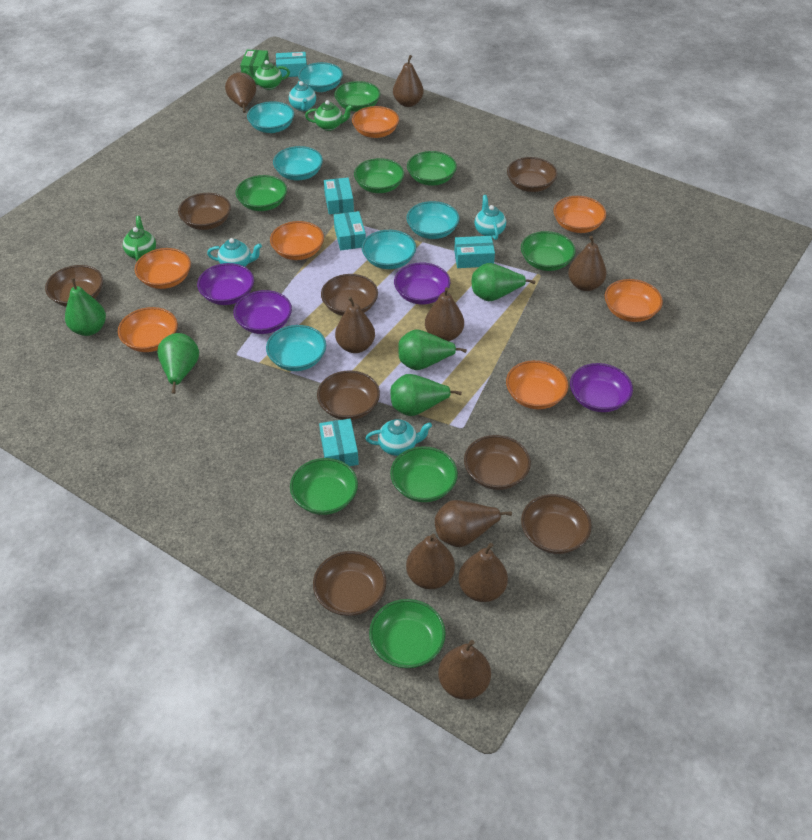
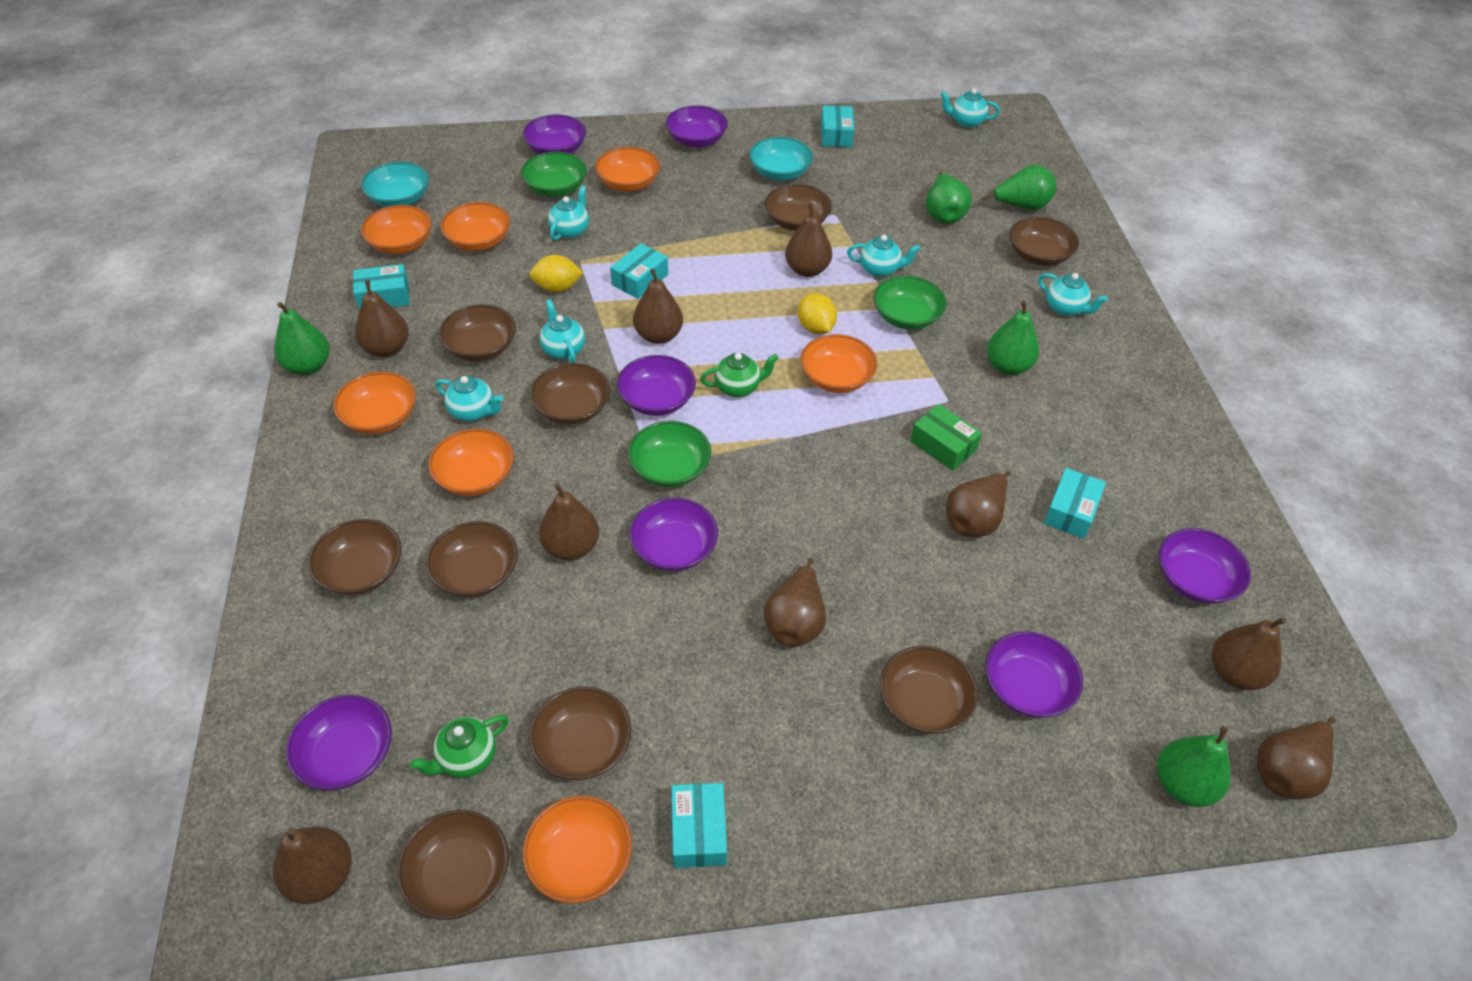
brown bowl: 8 -> 9
green bowl: 8 -> 3
green teapot: 3 -> 2
purple bowl: 4 -> 7
turquoise bowl: 6 -> 2
turquoise teapot: 4 -> 6
yellow lemon: 0 -> 2

